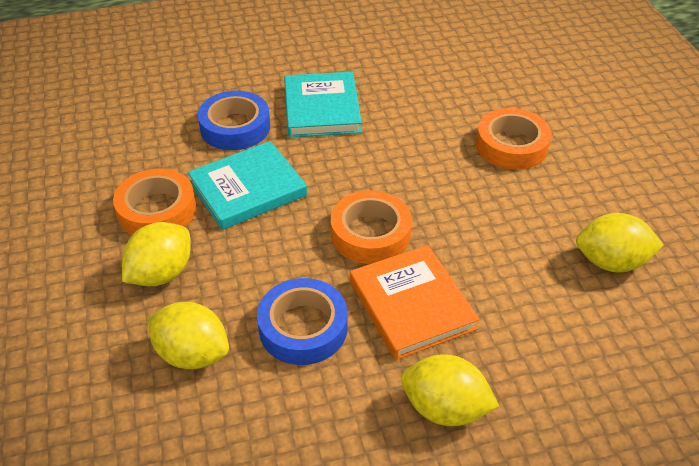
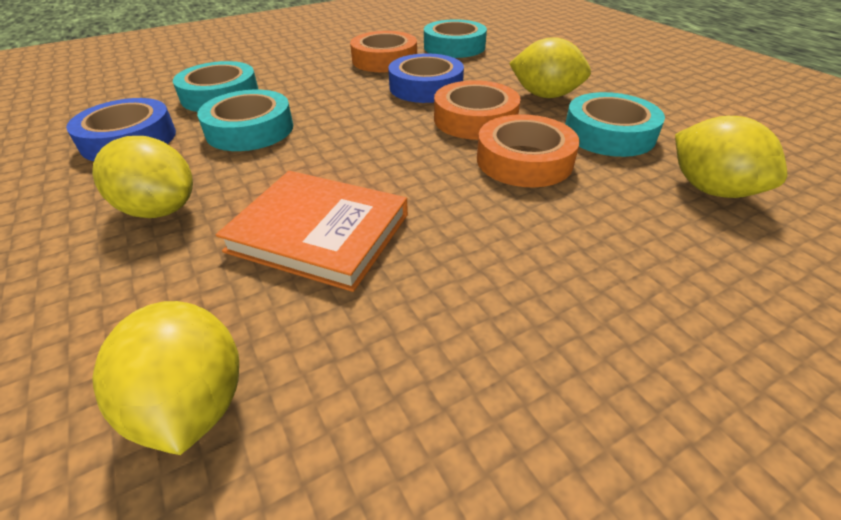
turquoise book: 2 -> 0
turquoise tape: 0 -> 4

